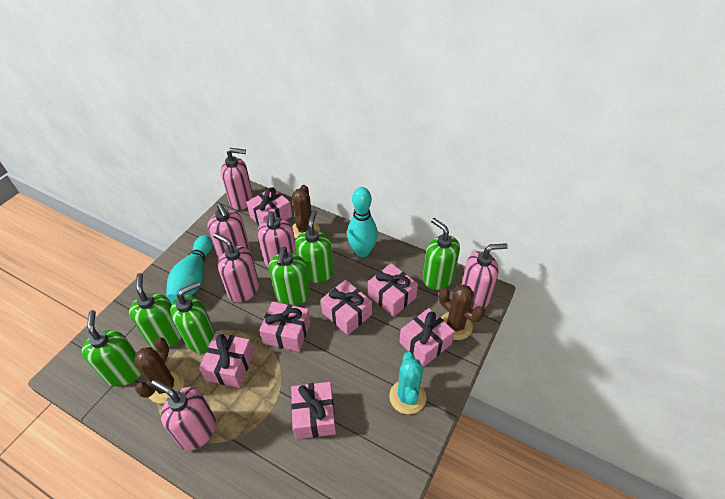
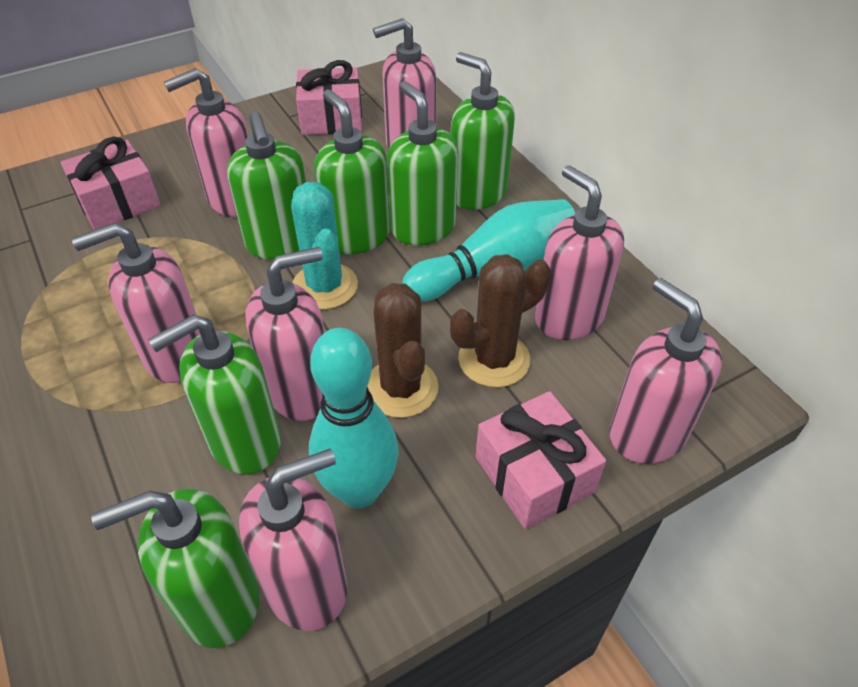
brown cactus: 3 -> 2
pink gift: 7 -> 3
pink soap dispenser: 6 -> 7

